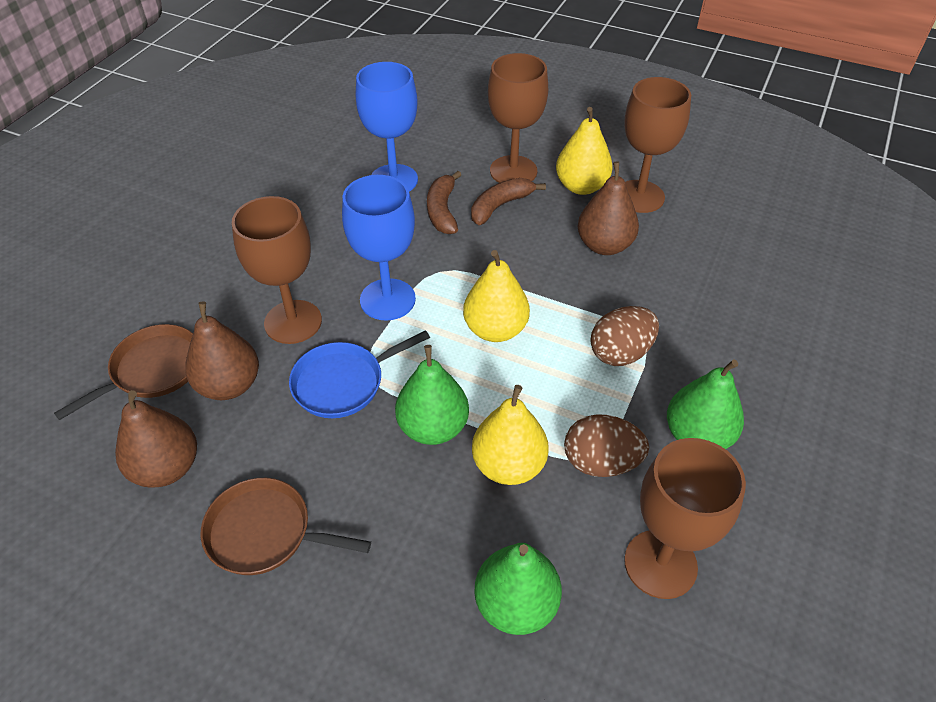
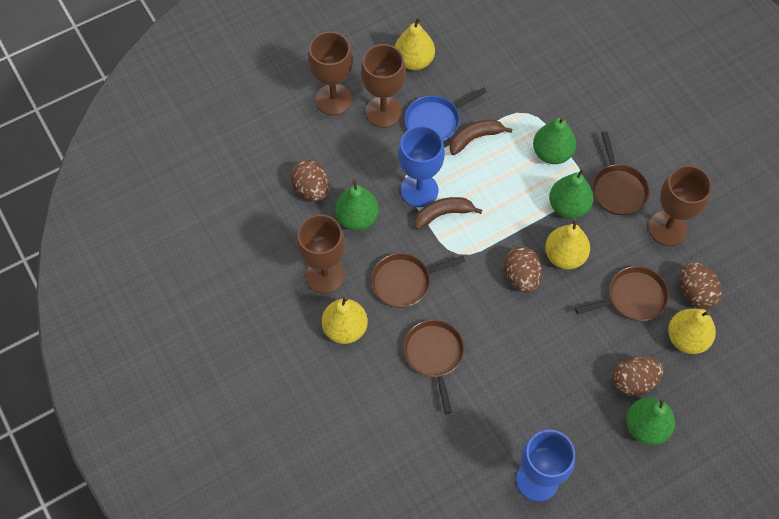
brown egg: 2 -> 4
brown pan: 2 -> 4
brown pear: 3 -> 0
green pear: 3 -> 4
yellow pear: 3 -> 4

